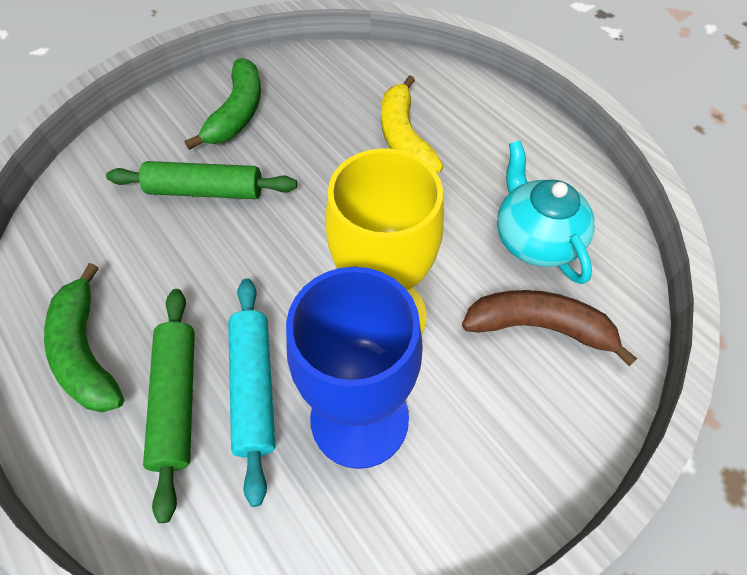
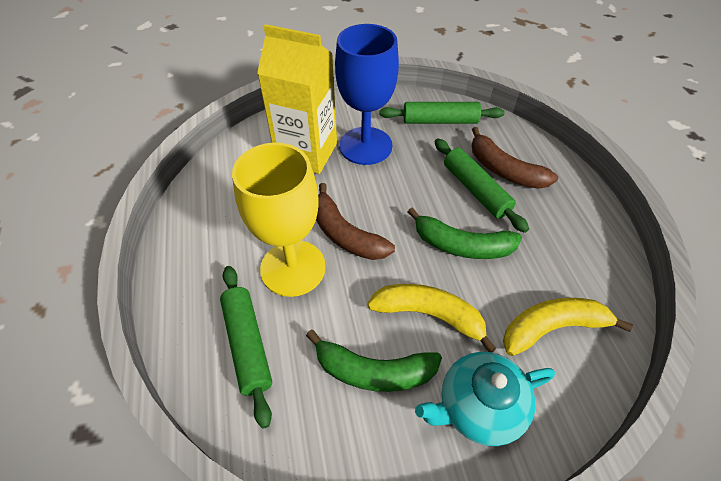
brown banana: 1 -> 2
green rolling pin: 2 -> 3
turquoise rolling pin: 1 -> 0
yellow banana: 1 -> 2
yellow carton: 0 -> 1

